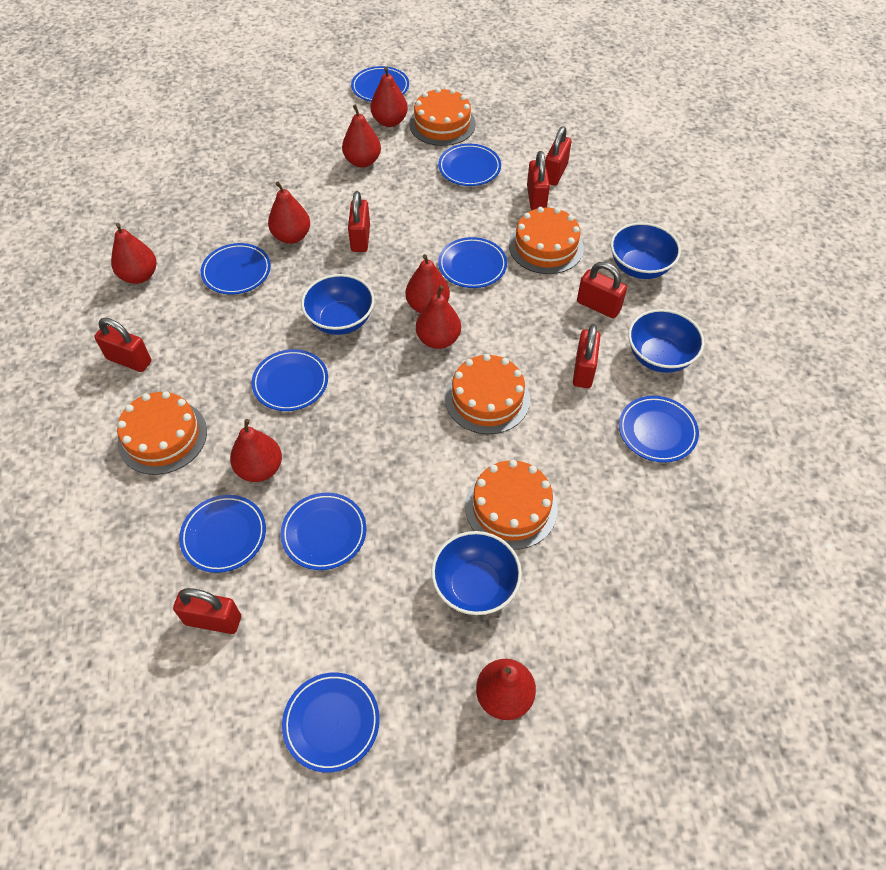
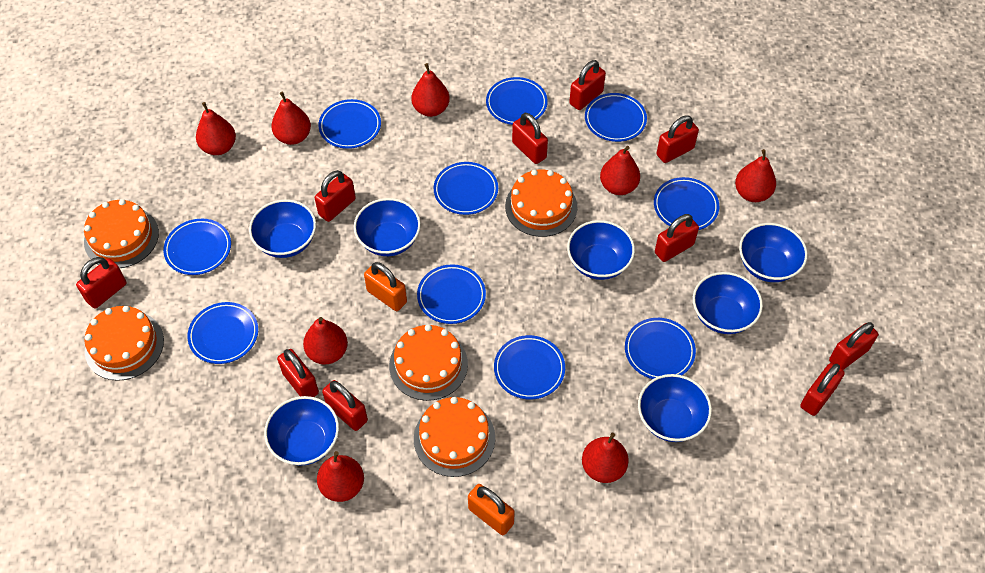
blue bowl: 4 -> 7
blue plate: 9 -> 10
orange padlock: 0 -> 2
red padlock: 7 -> 10

